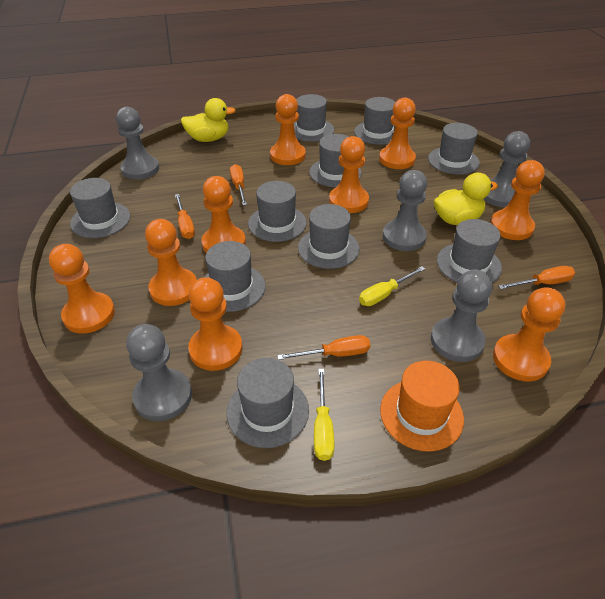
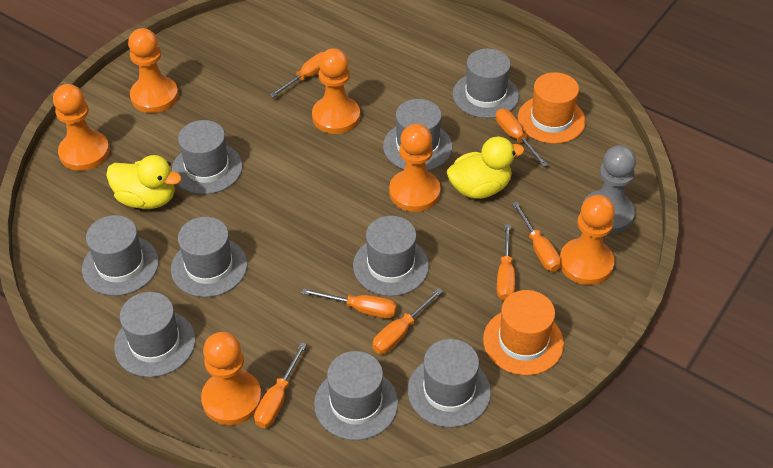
grey hat: 10 -> 9
grey pawn: 5 -> 1
orange hat: 1 -> 2
orange pawn: 9 -> 6
orange screwdriver: 4 -> 7
yellow screwdriver: 2 -> 0

